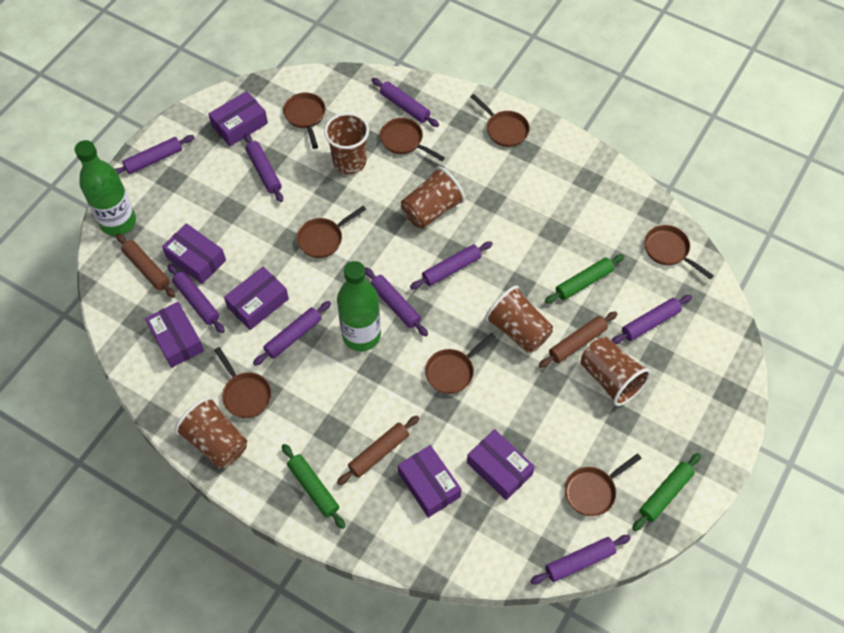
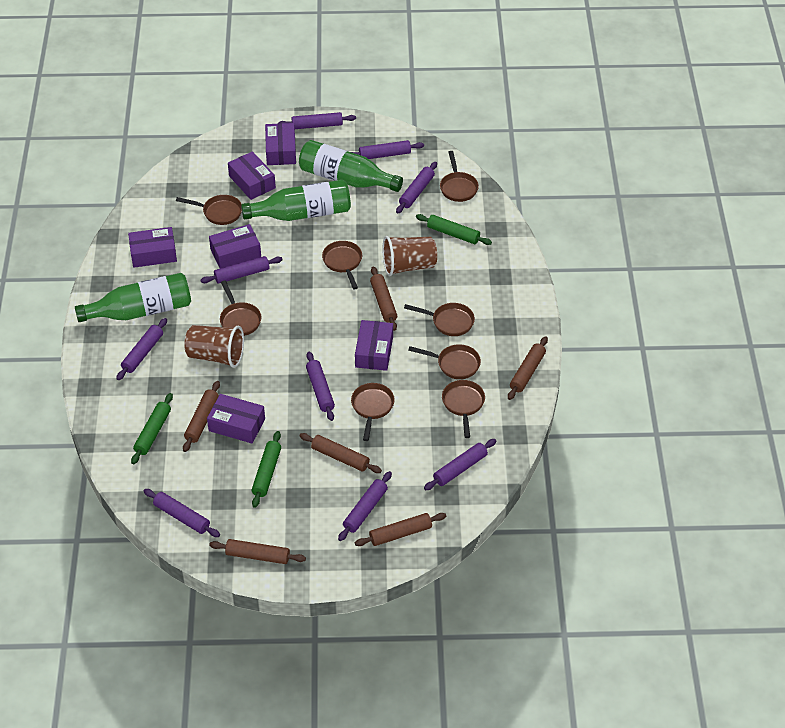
brown cup: 5 -> 2
brown rolling pin: 3 -> 6
green bottle: 2 -> 3

